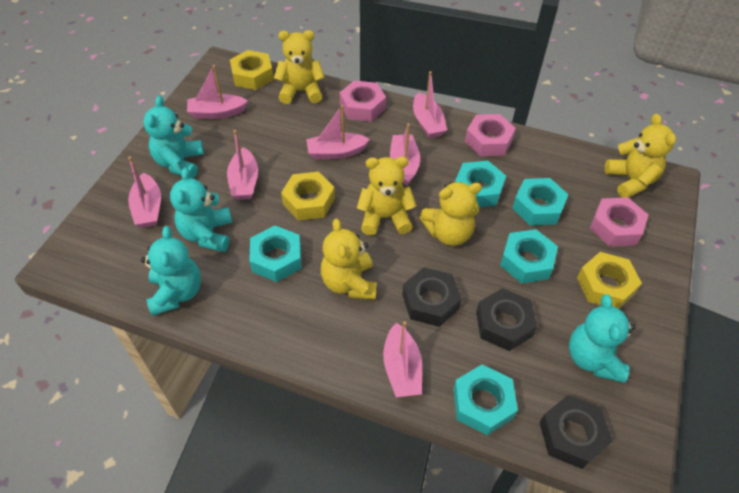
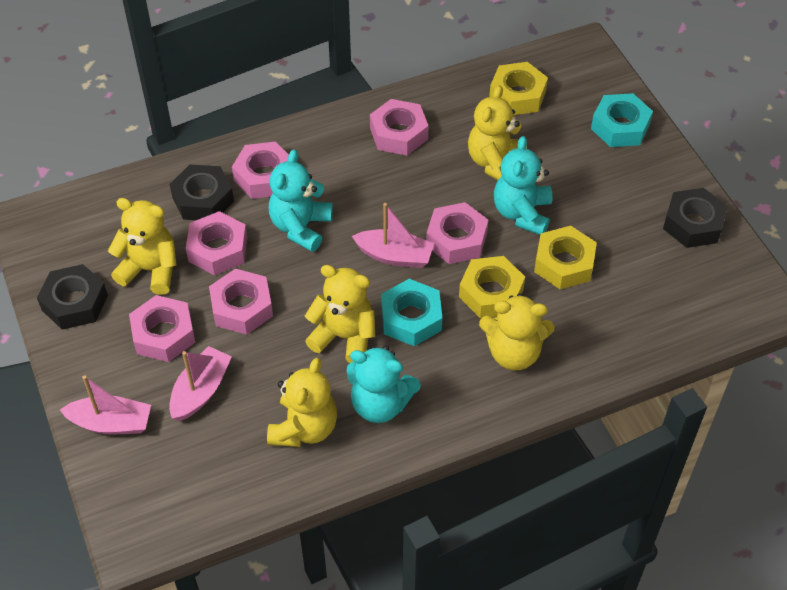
pink boat: 7 -> 3
pink nut: 3 -> 6
turquoise nut: 5 -> 2
turquoise teddy bear: 4 -> 3

